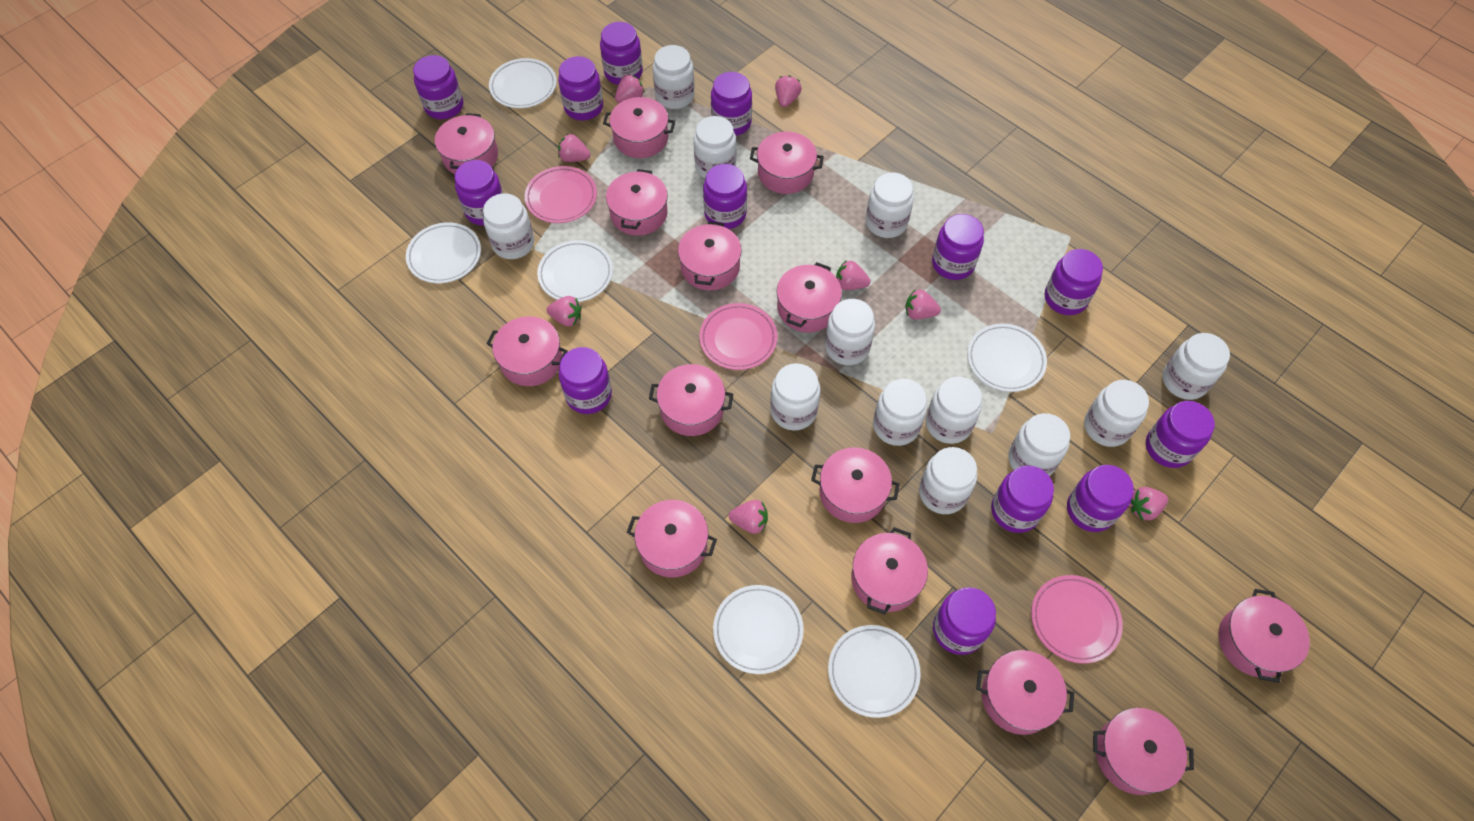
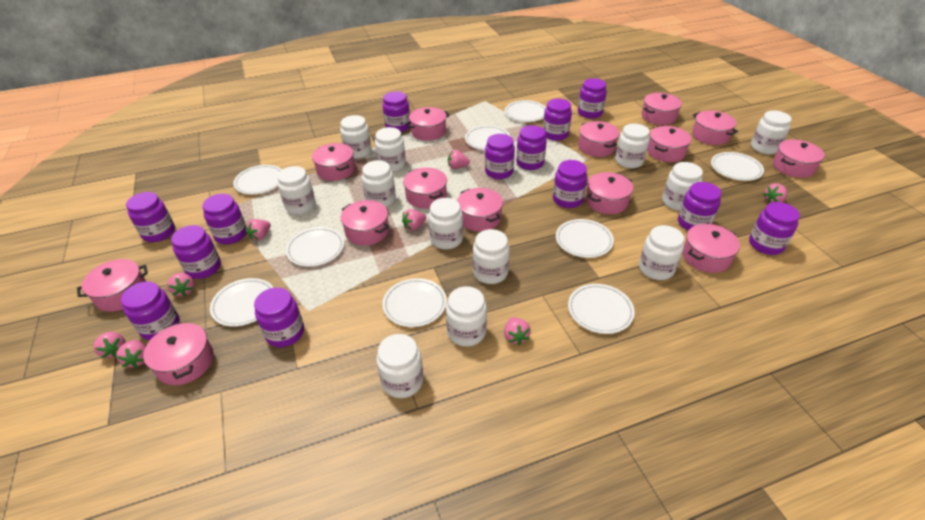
pink plate: 3 -> 0
white plate: 6 -> 9

